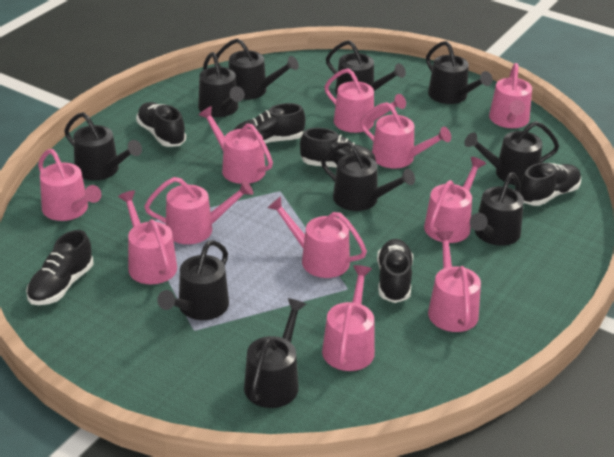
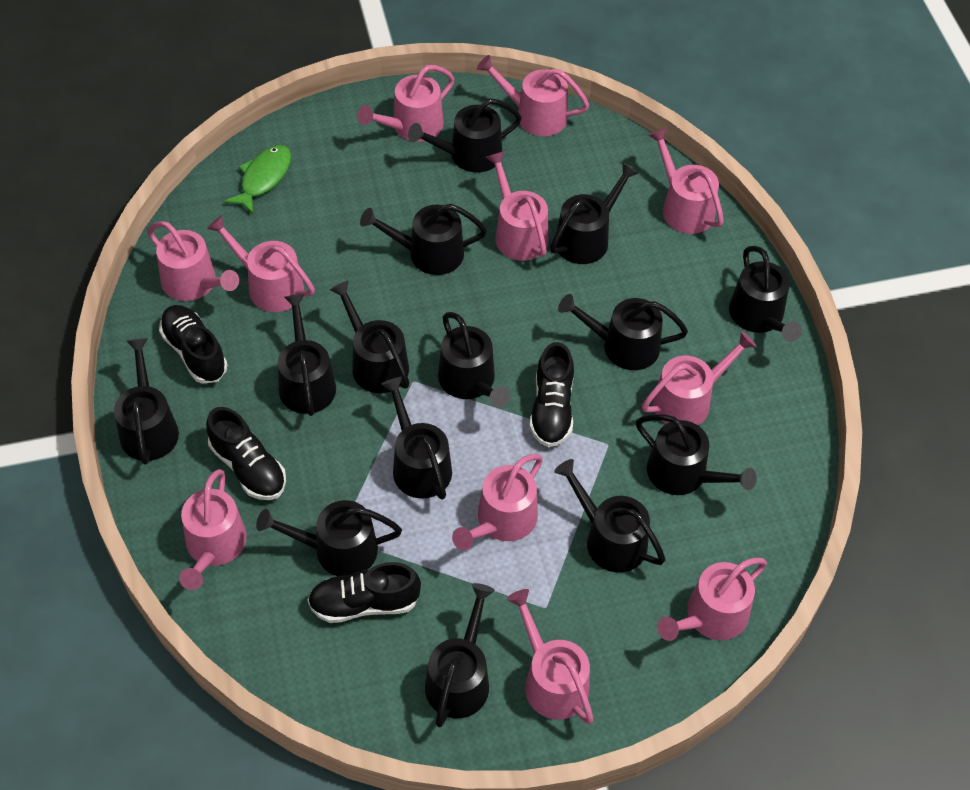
black shoe: 6 -> 4
black watering can: 10 -> 14
green fish: 0 -> 1

